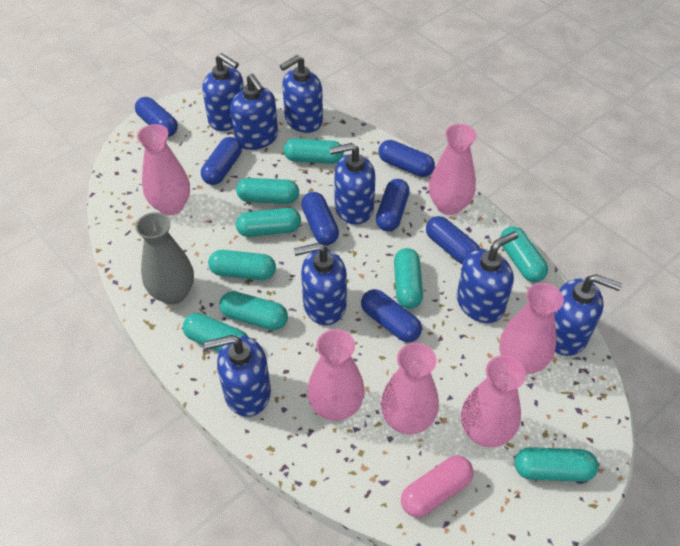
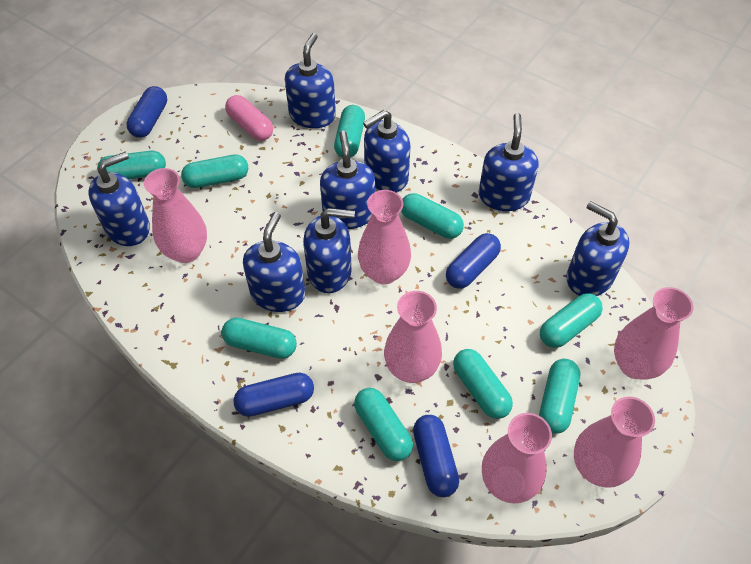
blue capsule: 7 -> 4
grey vase: 1 -> 0

